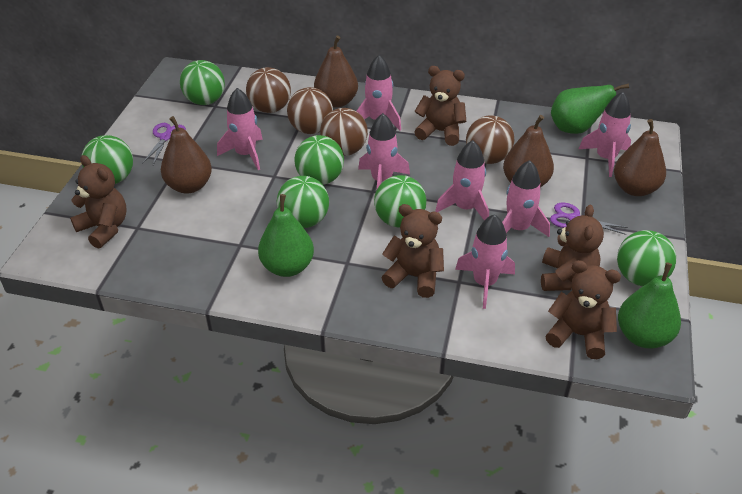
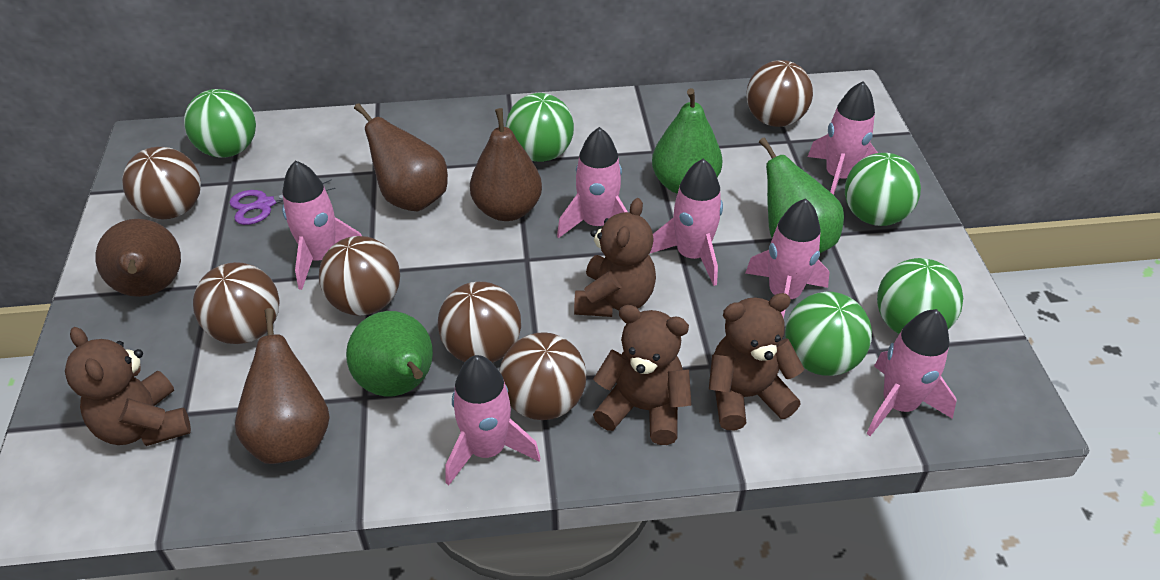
brown ball: 4 -> 6
brown teddy bear: 5 -> 4
green ball: 6 -> 5
purple scissors: 2 -> 1

